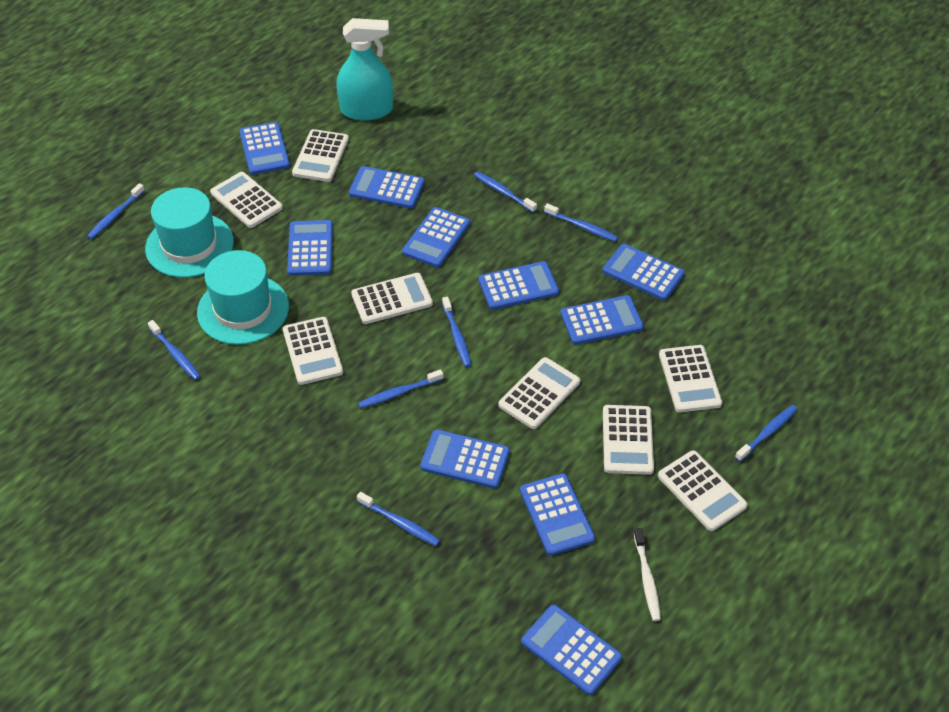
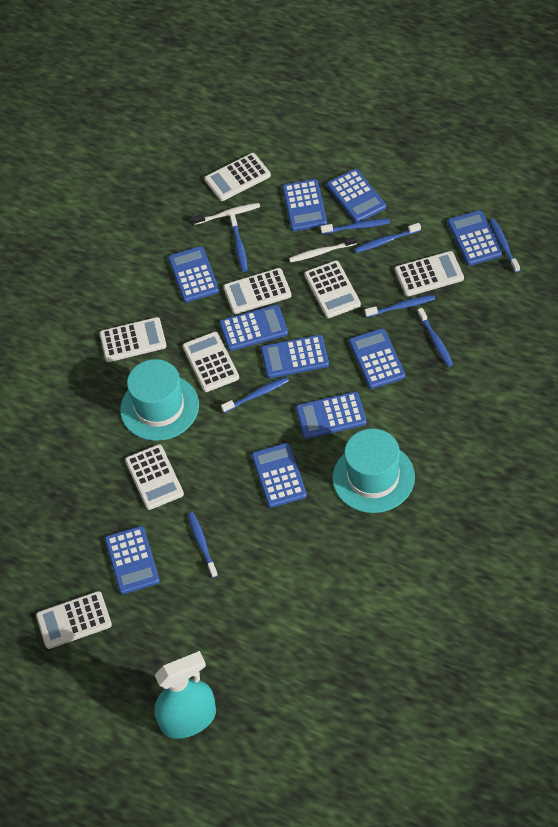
white toothbrush: 1 -> 2

